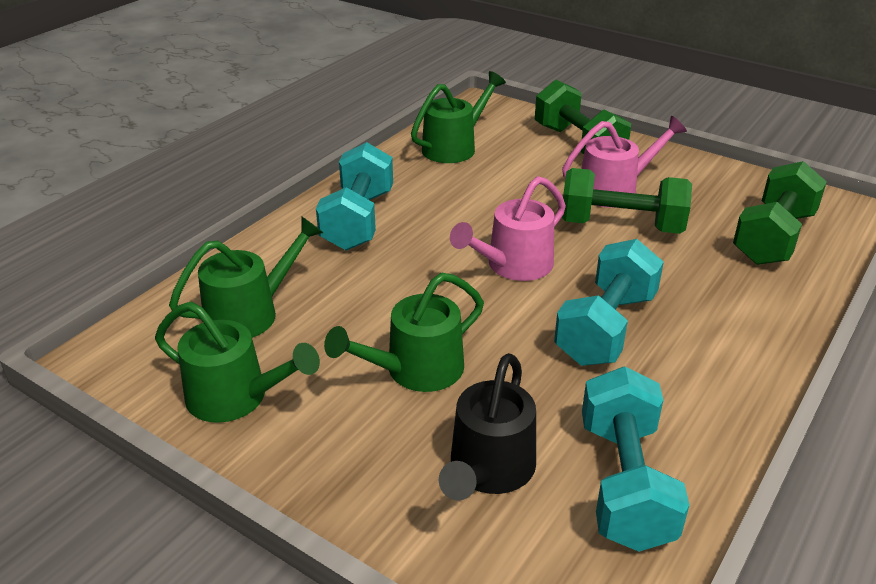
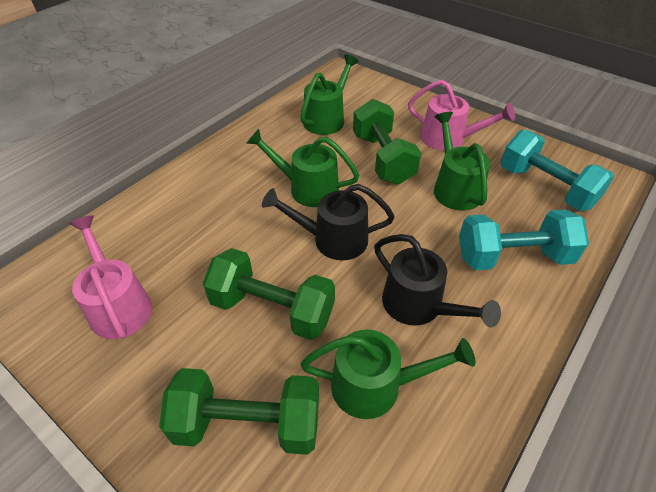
black watering can: 1 -> 2
turquoise dumbbell: 3 -> 2

